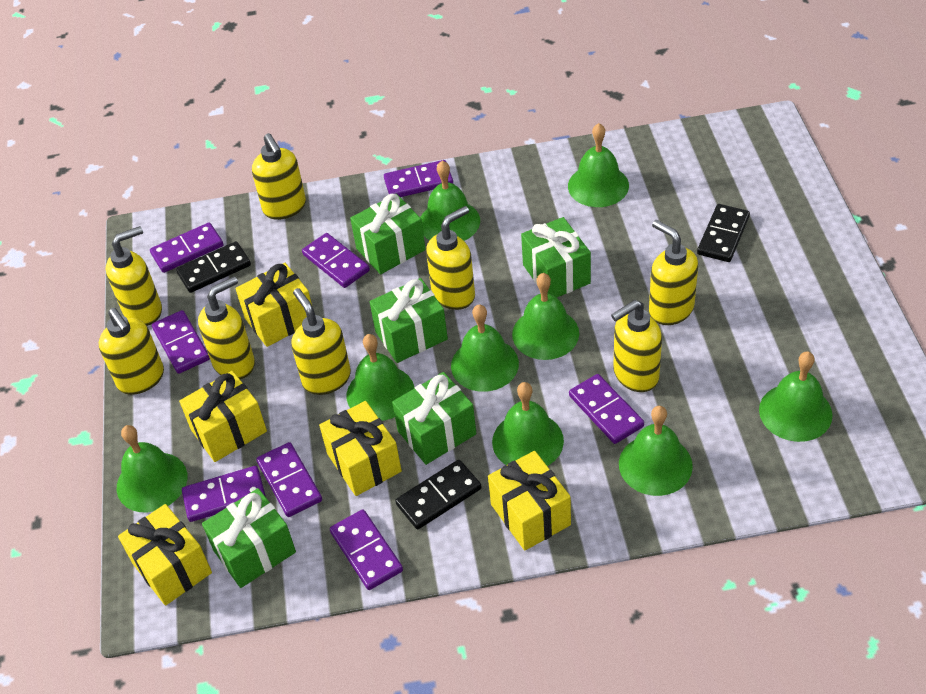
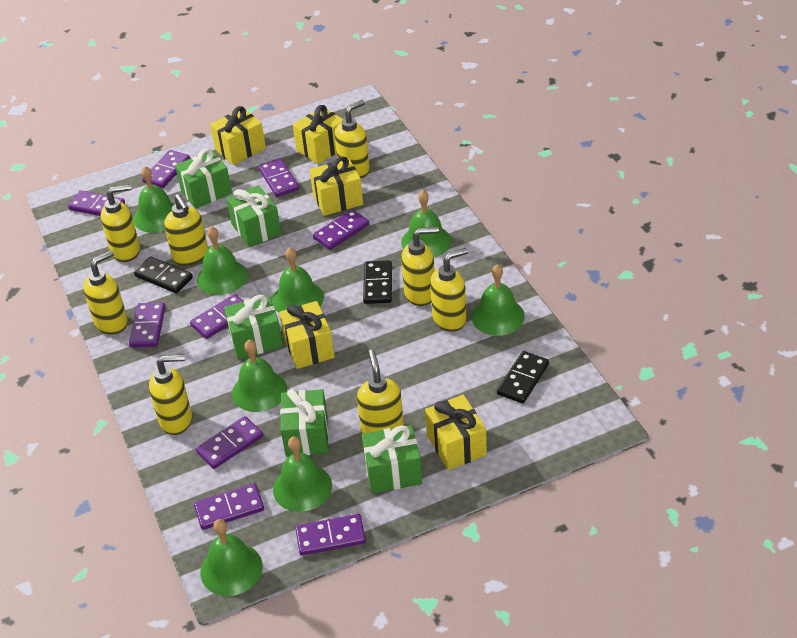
green bell: 9 -> 8
purple domino: 8 -> 9

